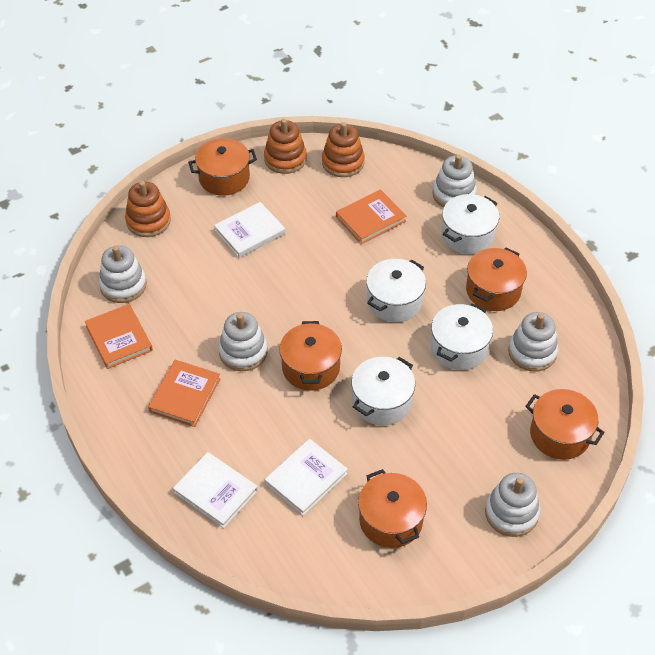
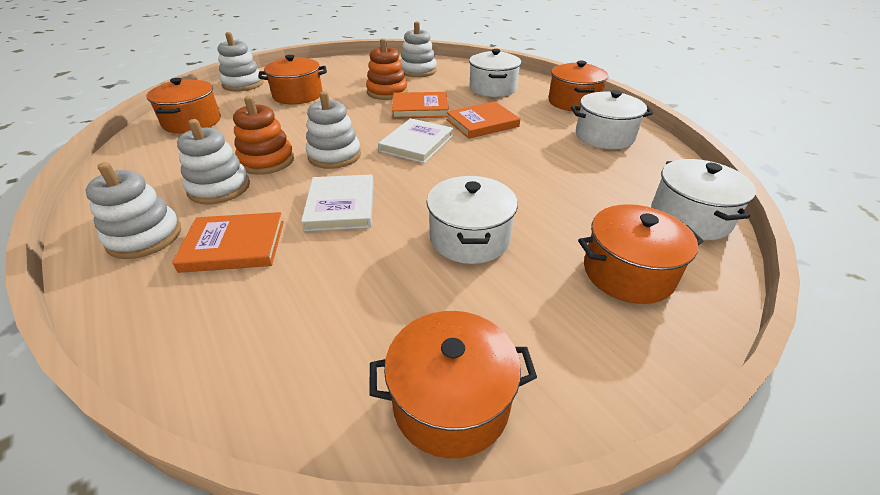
orange stacking toy: 3 -> 2
white book: 3 -> 2

